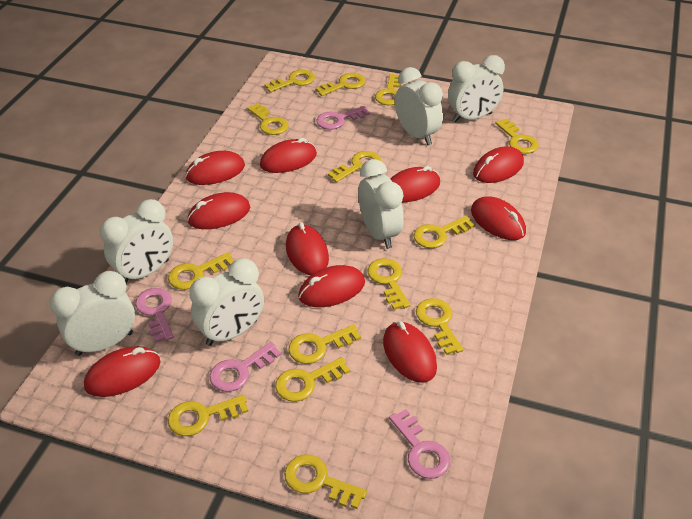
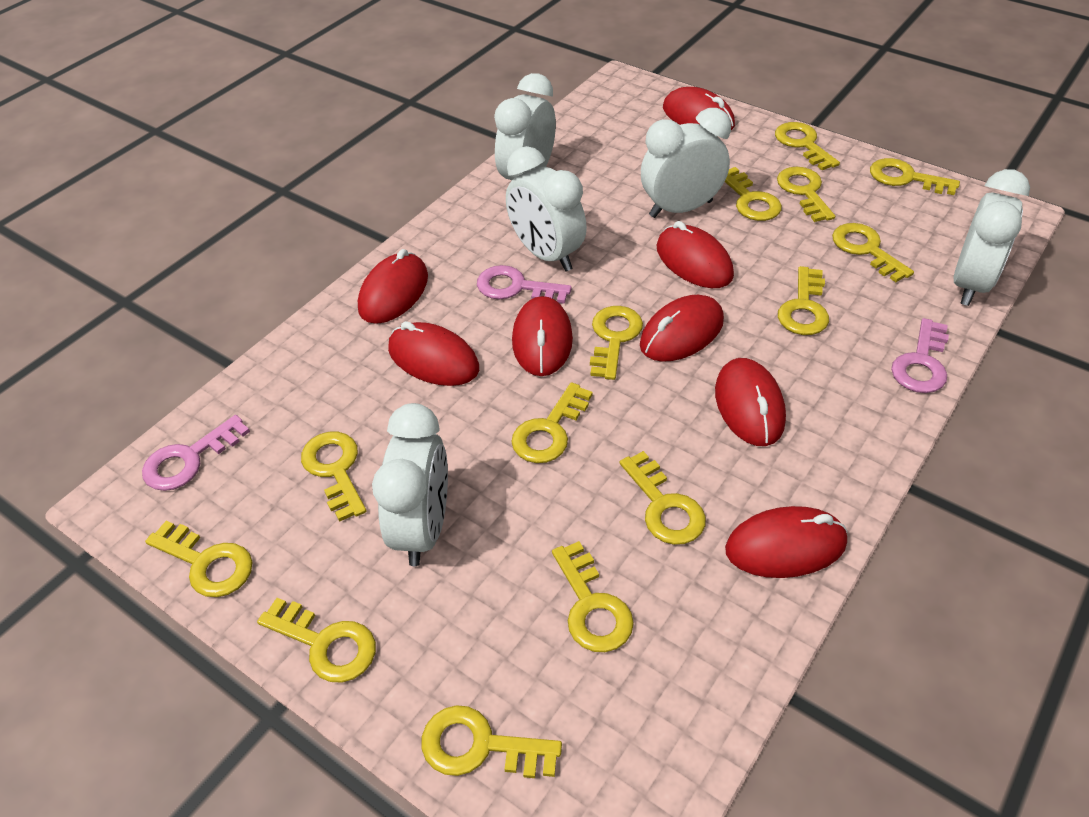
pink key: 4 -> 3
red mouse: 10 -> 8
white clock: 6 -> 5

